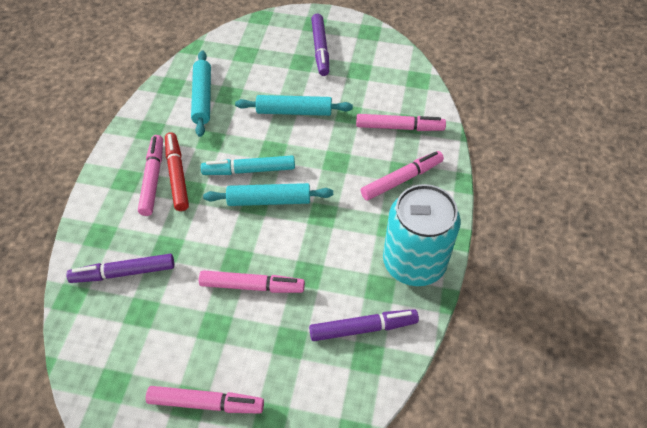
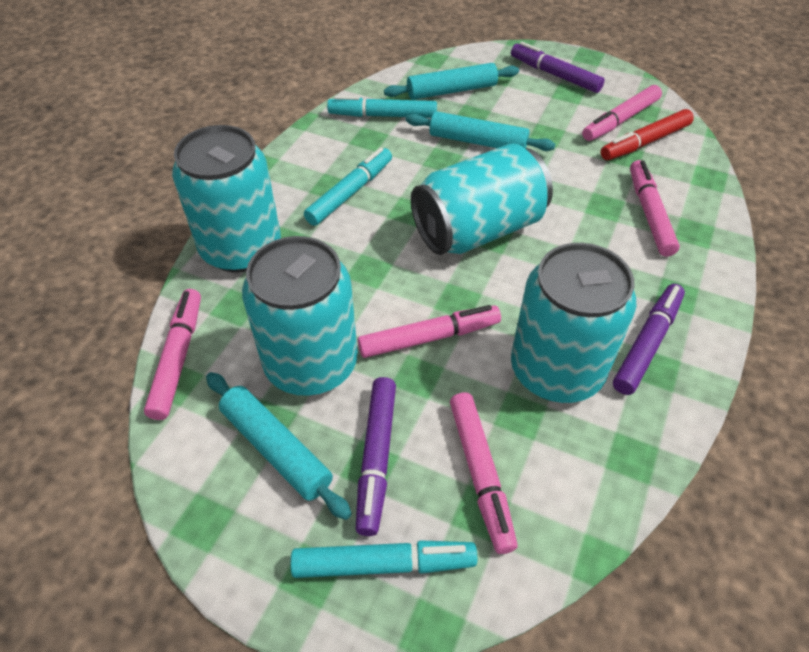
turquoise can: 1 -> 4
turquoise marker: 1 -> 3

